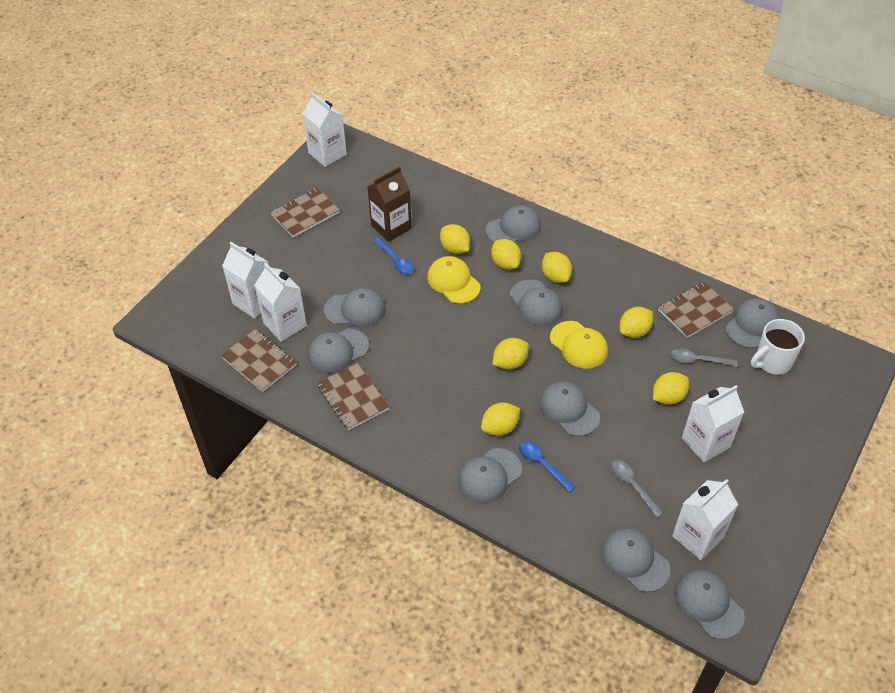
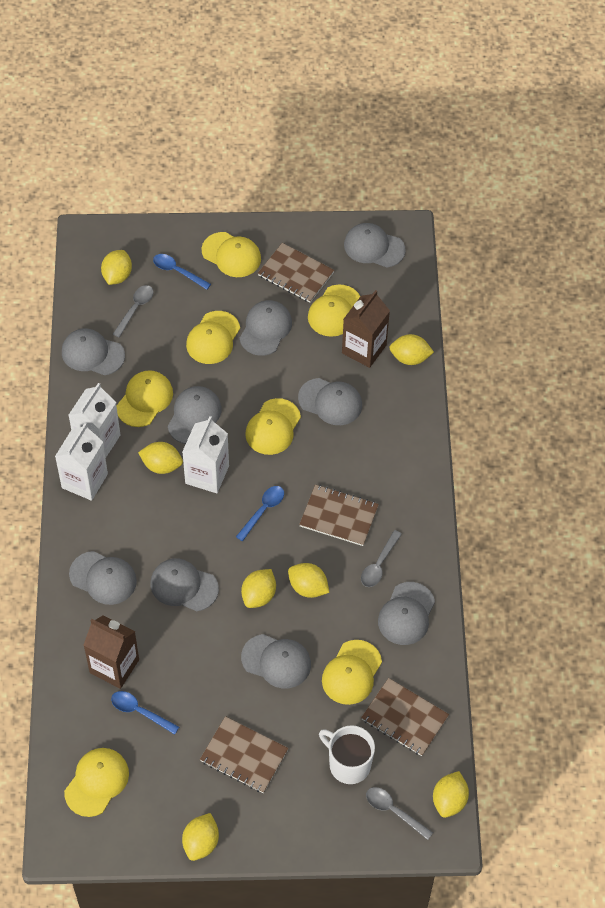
blue spoon: 2 -> 3
brown carton: 1 -> 2
grey spoon: 2 -> 3
white carton: 5 -> 3
yellow cap: 2 -> 7

